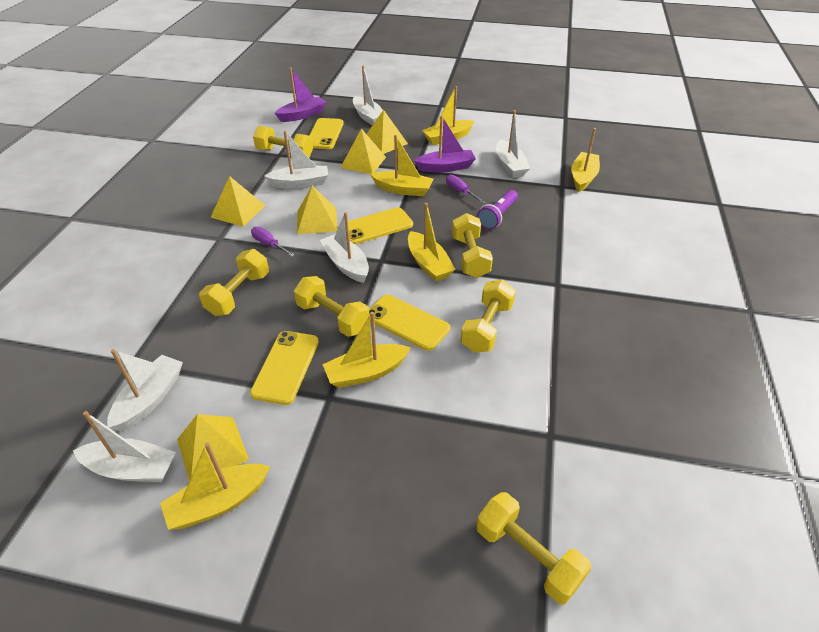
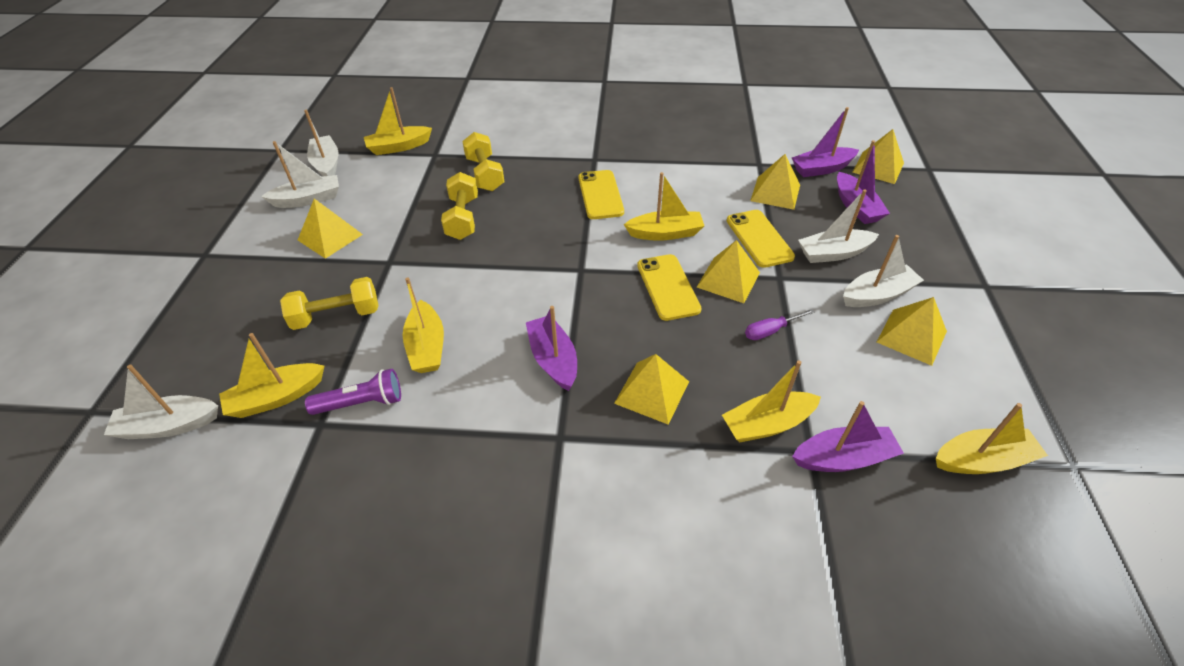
purple boat: 2 -> 4
purple screwdriver: 2 -> 1
white boat: 6 -> 5
yellow dumbbell: 6 -> 3
yellow phone: 4 -> 3
yellow pyramid: 5 -> 6

